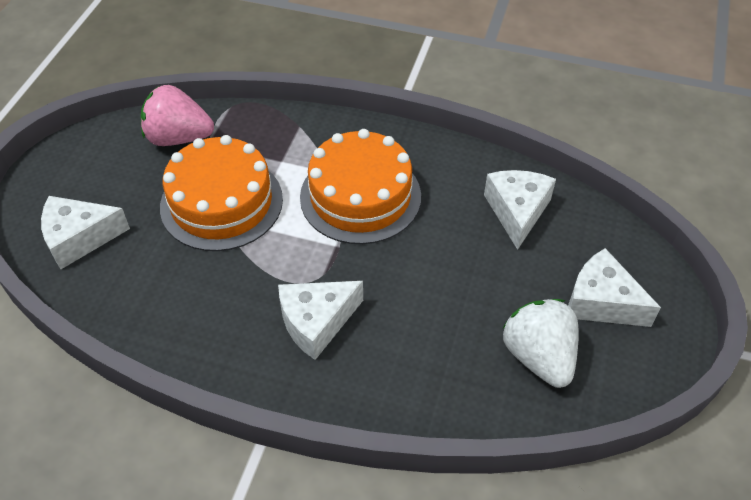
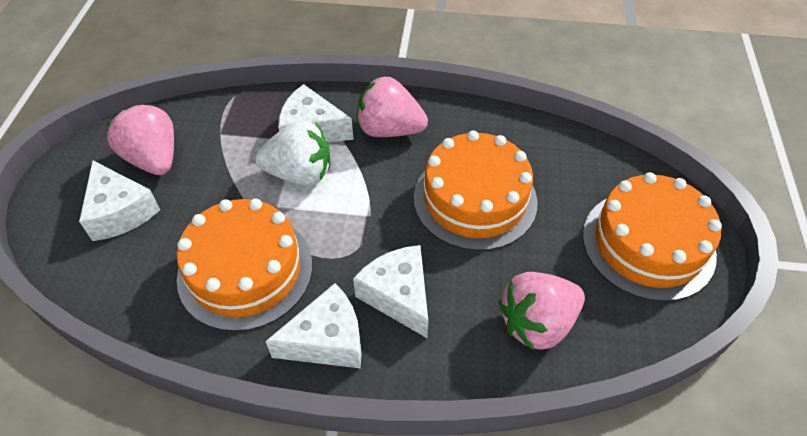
orange cake: 2 -> 3
pink strawberry: 1 -> 3

